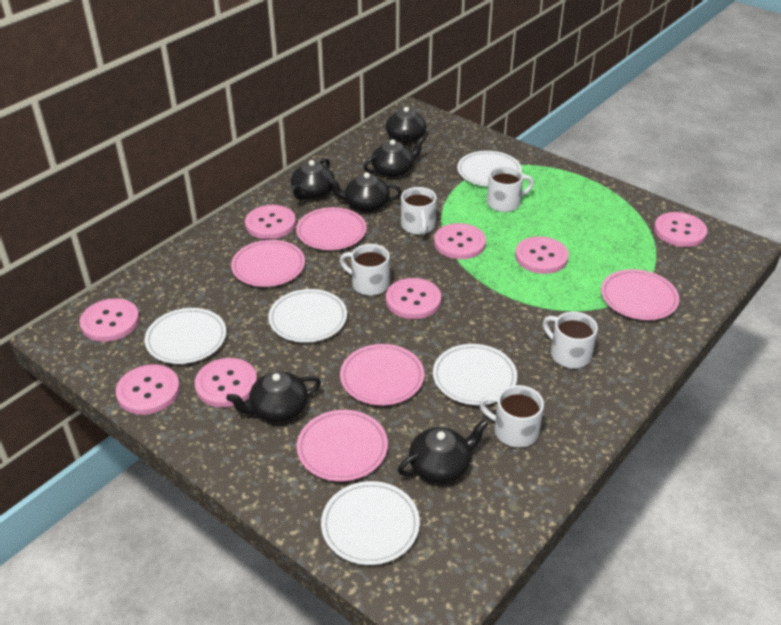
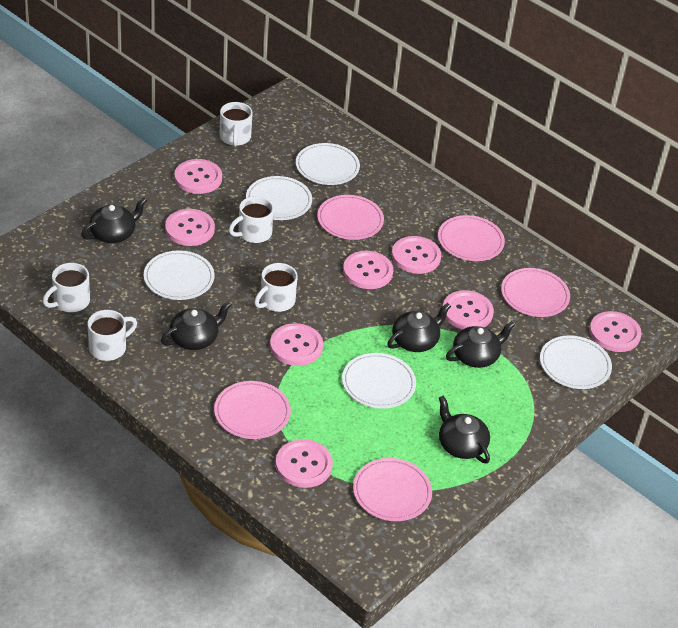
black teapot: 6 -> 5

